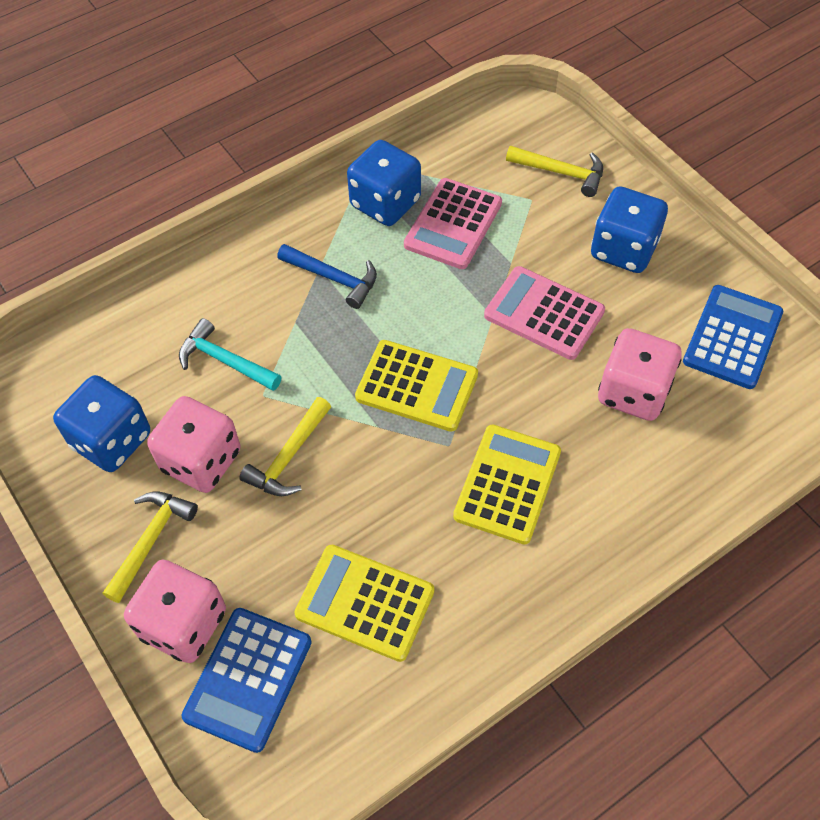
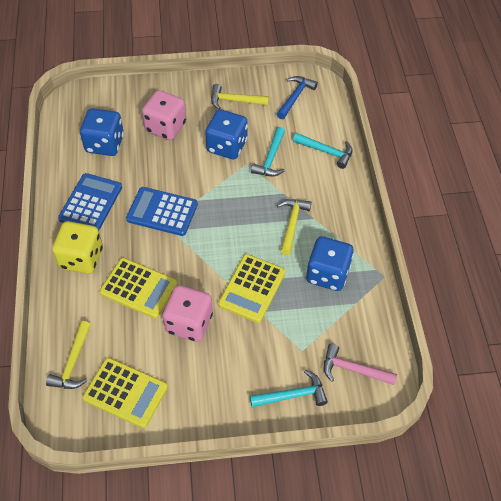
pink calculator: 2 -> 0
pink dice: 3 -> 2
pink hammer: 0 -> 1
turquoise hammer: 1 -> 3
yellow dice: 0 -> 1

